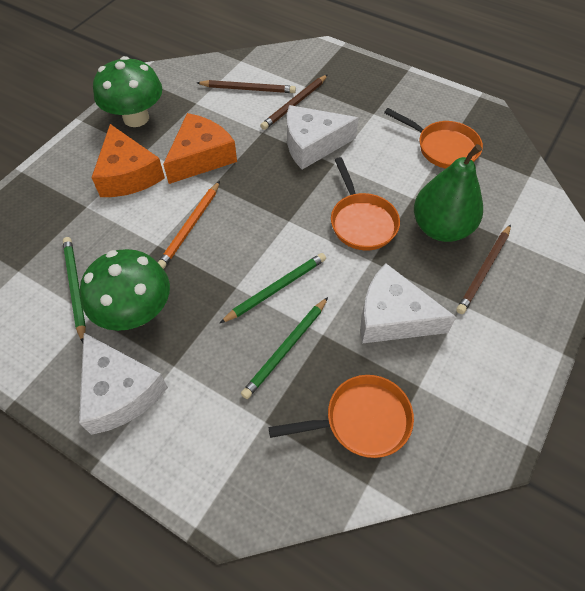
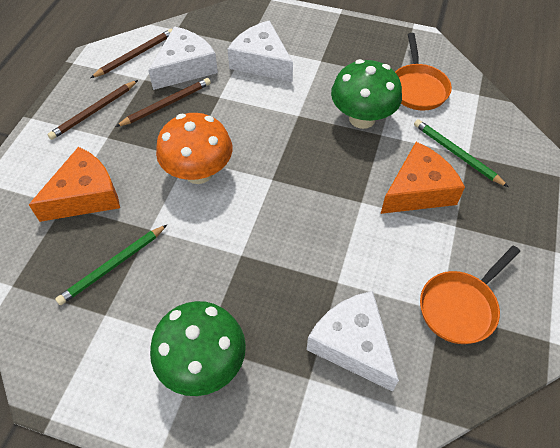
green pear: 1 -> 0
green pencil: 3 -> 2
orange mushroom: 0 -> 1
orange pan: 3 -> 2
orange pencil: 1 -> 0

